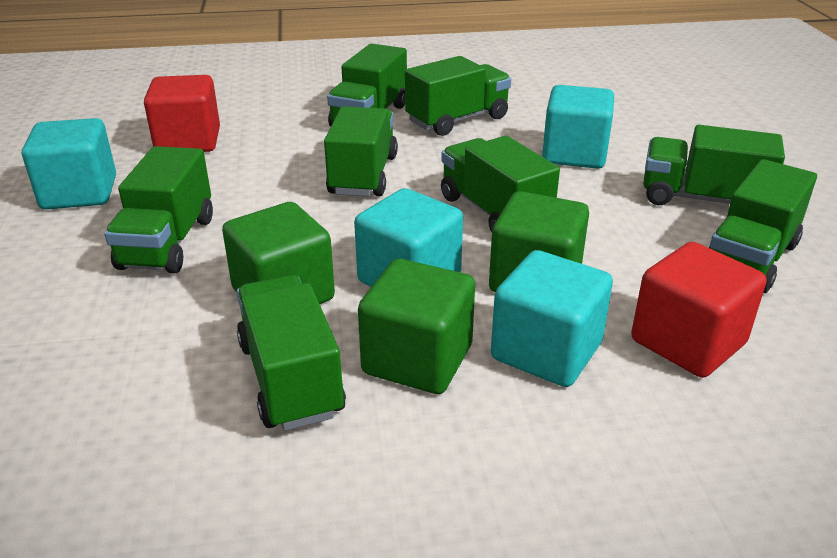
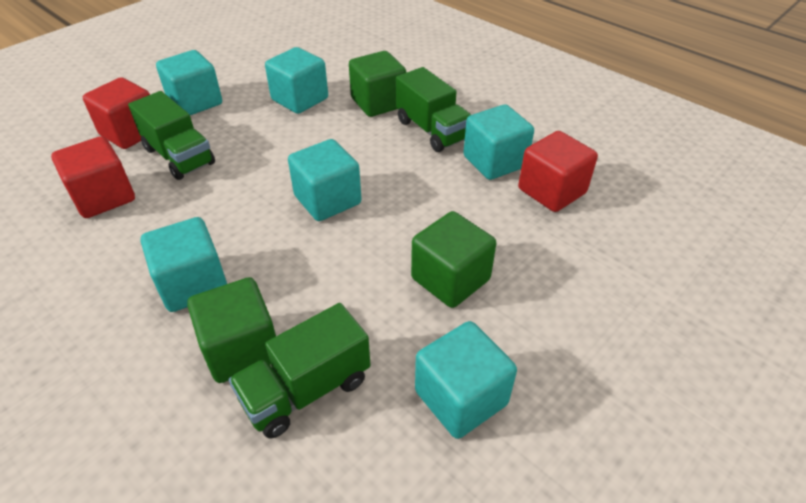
green truck: 8 -> 3
red cube: 2 -> 3
turquoise cube: 4 -> 6

